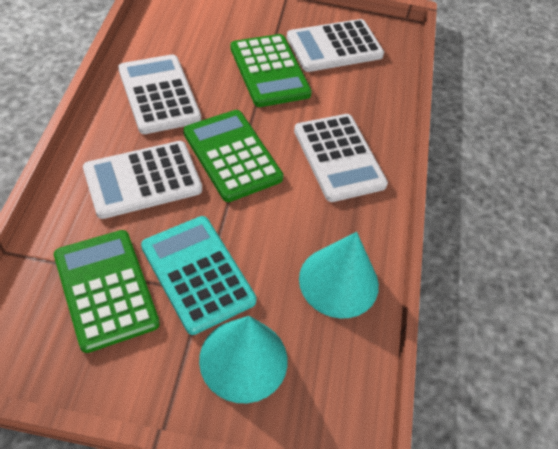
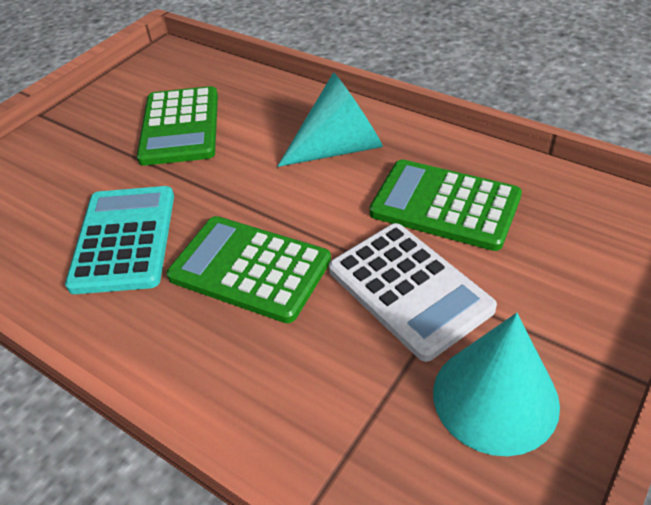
white calculator: 4 -> 1

